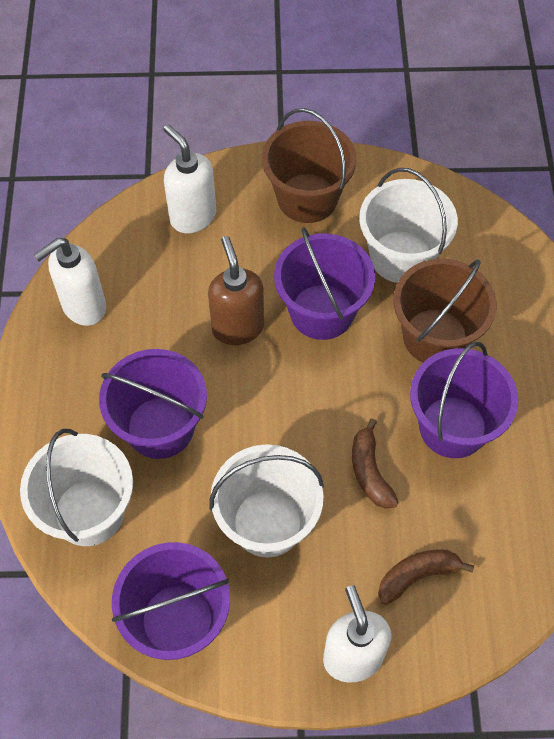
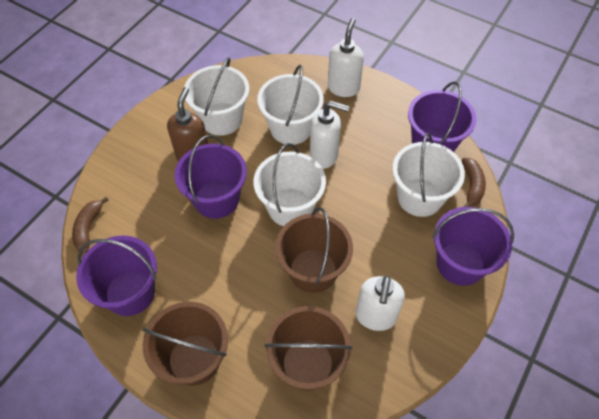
brown bucket: 2 -> 3
white bucket: 3 -> 4

